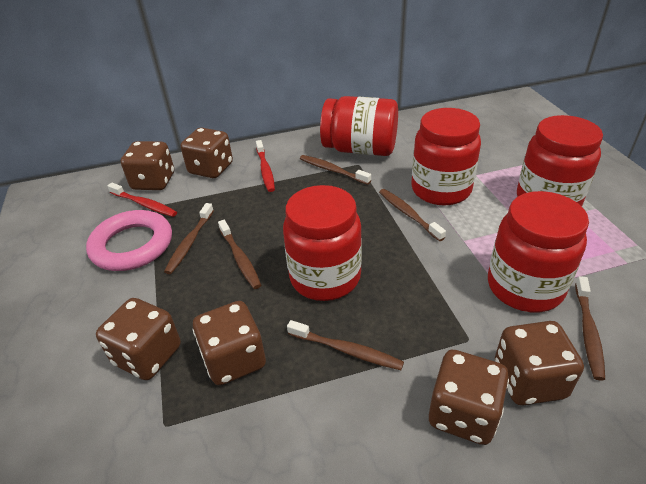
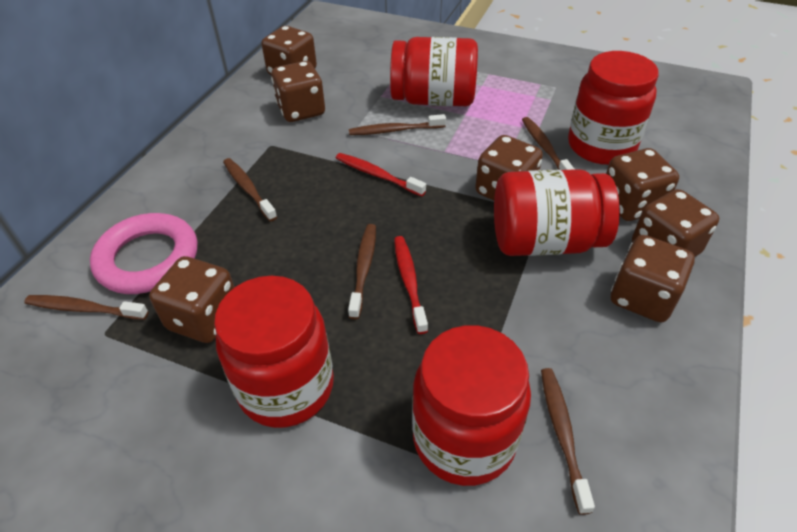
brown dice: 6 -> 7

